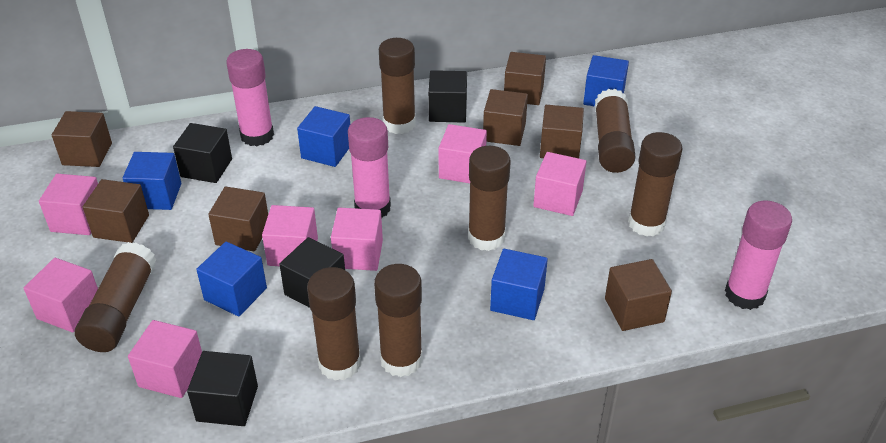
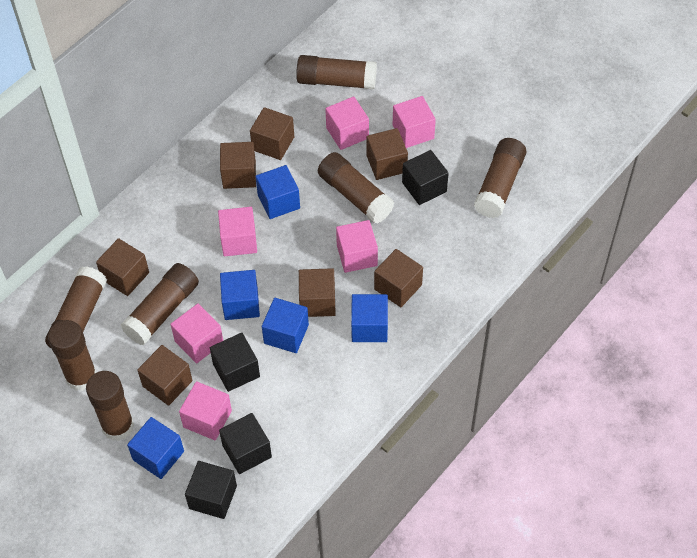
pink cube: 7 -> 6
pink glue stick: 3 -> 0

